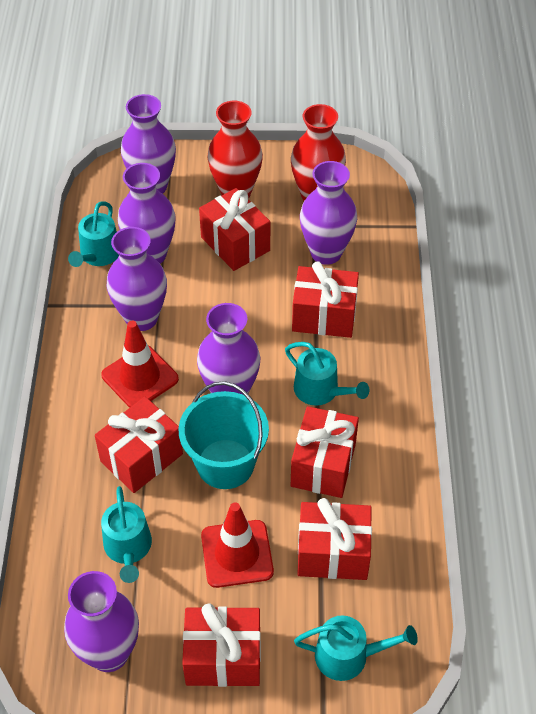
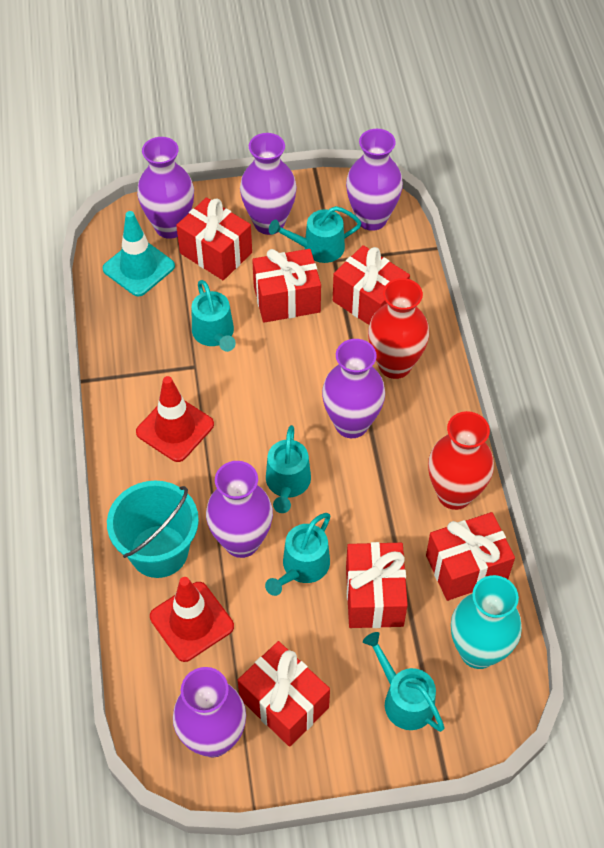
turquoise traffic cone: 0 -> 1
turquoise vase: 0 -> 1
turquoise watering can: 4 -> 5

